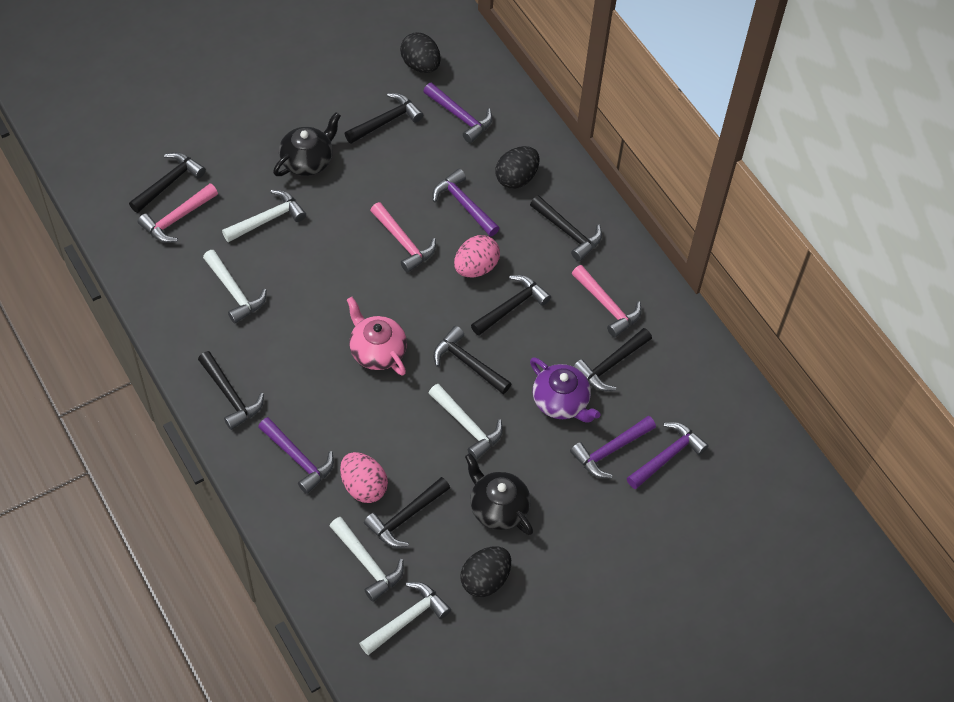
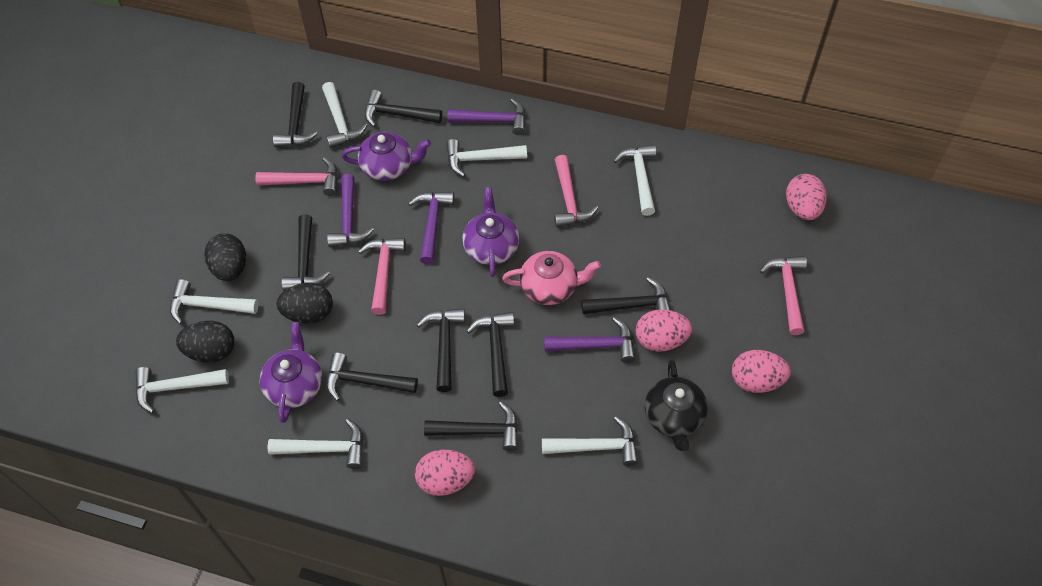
black teapot: 2 -> 1
pink egg: 2 -> 4
pink hammer: 3 -> 4
purple hammer: 5 -> 4
purple teapot: 1 -> 3
white hammer: 5 -> 7

